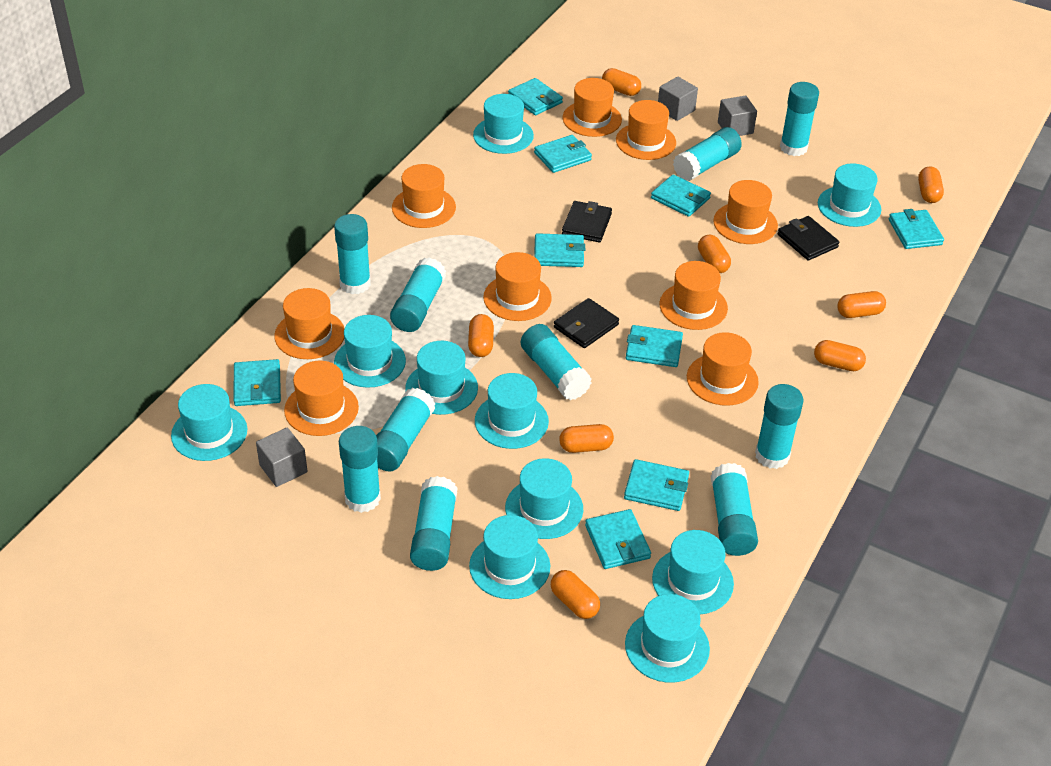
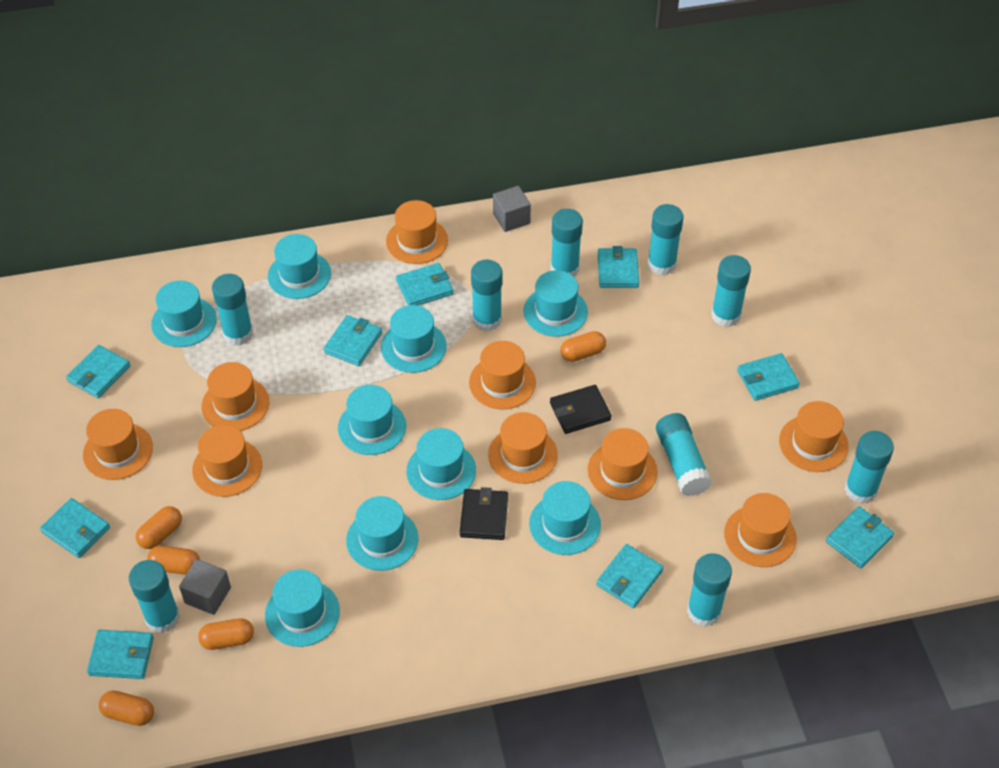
black wallet: 3 -> 2
grey cube: 3 -> 2
orange capsule: 8 -> 5
turquoise glue stick: 10 -> 9
turquoise hat: 10 -> 9

